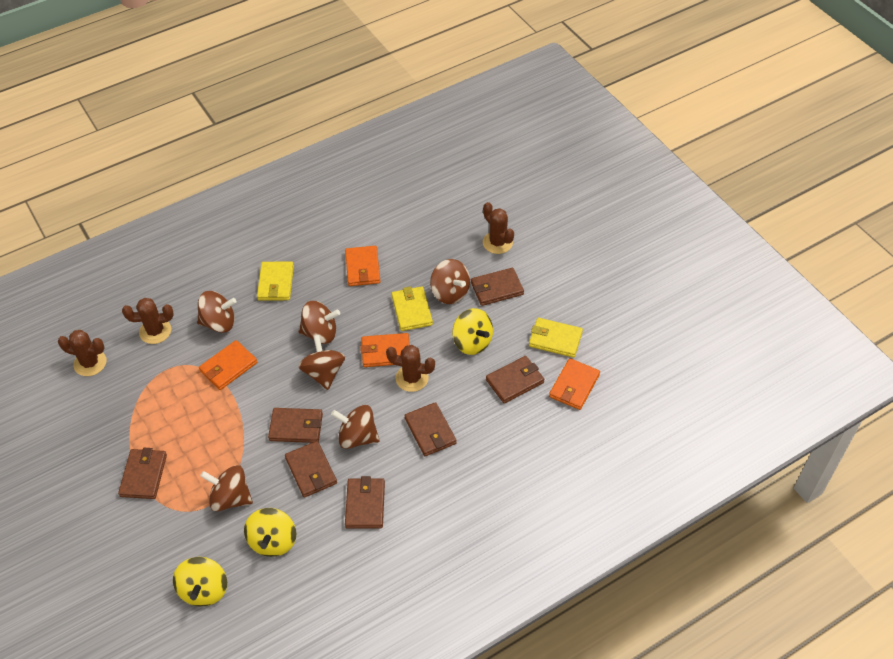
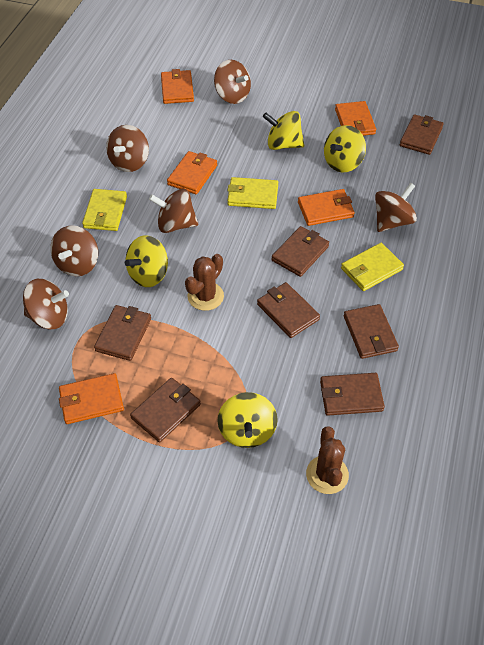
brown cactus: 4 -> 2
orange wallet: 4 -> 5
yellow spinning top: 3 -> 4

